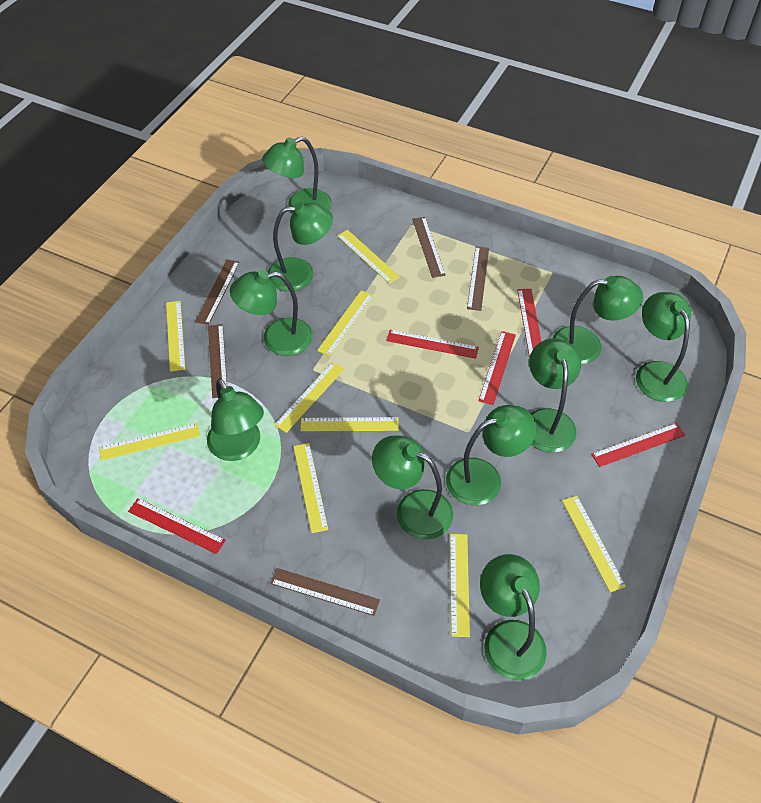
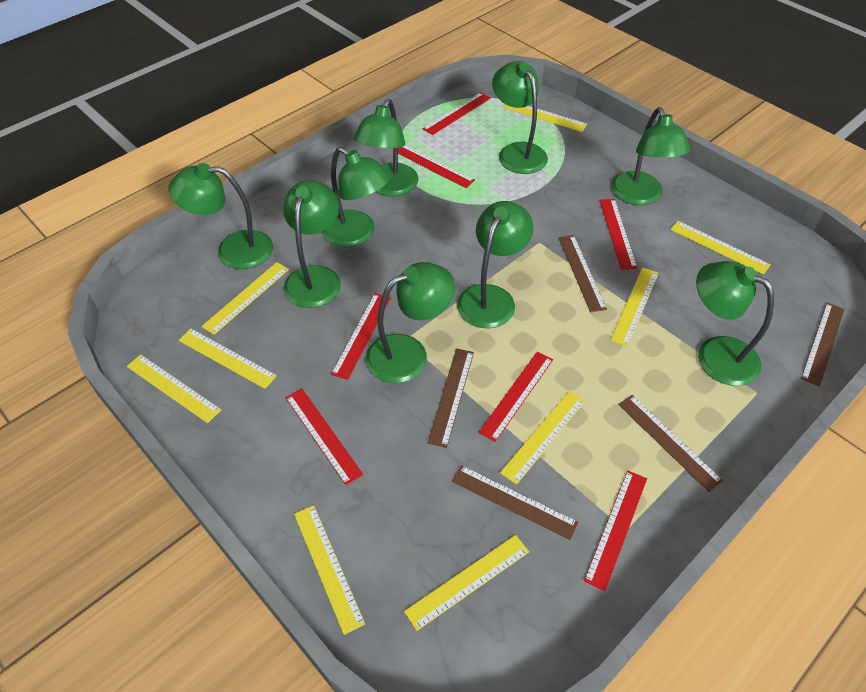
green lamp: 10 -> 9
red ruler: 5 -> 7

